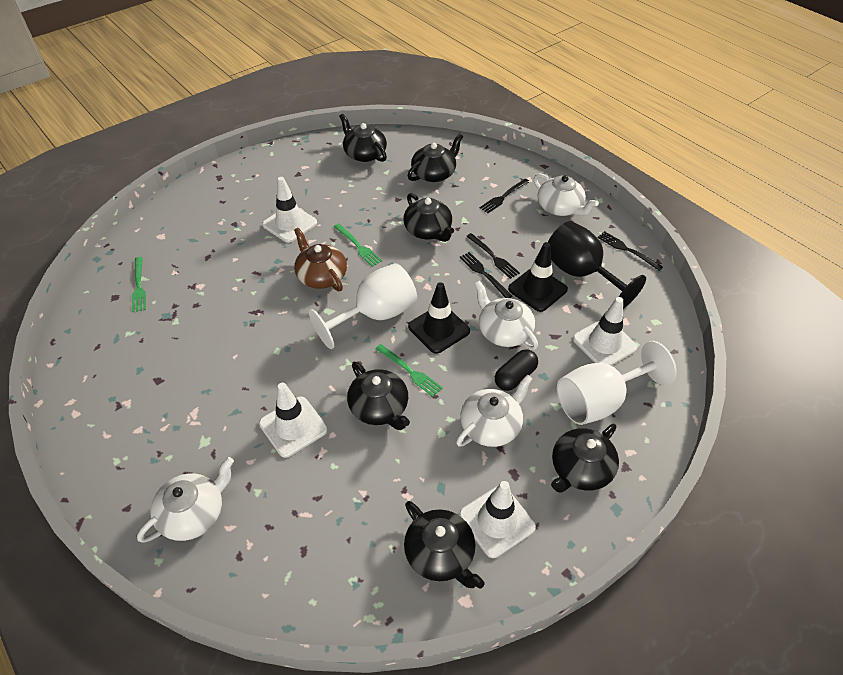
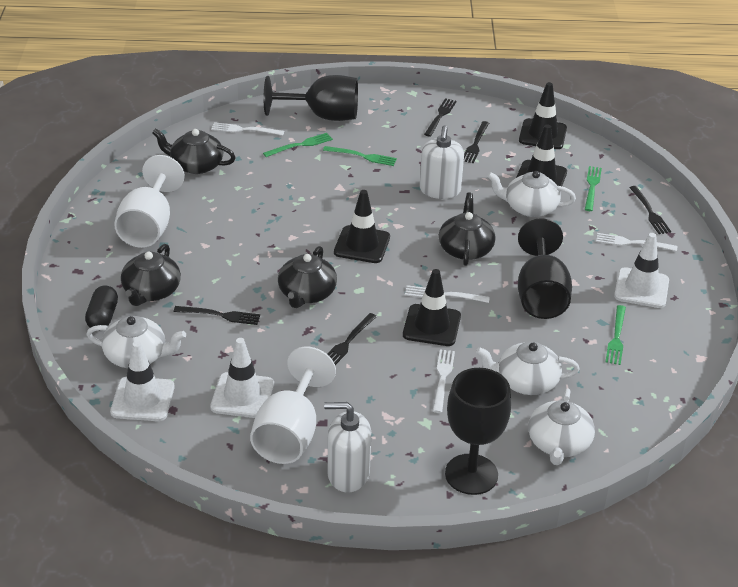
black fork: 4 -> 5
black goblet: 1 -> 3
black teapot: 6 -> 4
black traffic cone: 2 -> 4
brown teapot: 1 -> 0
green fork: 3 -> 4
white fork: 0 -> 4
white soap dispenser: 0 -> 2
white traffic cone: 4 -> 3

